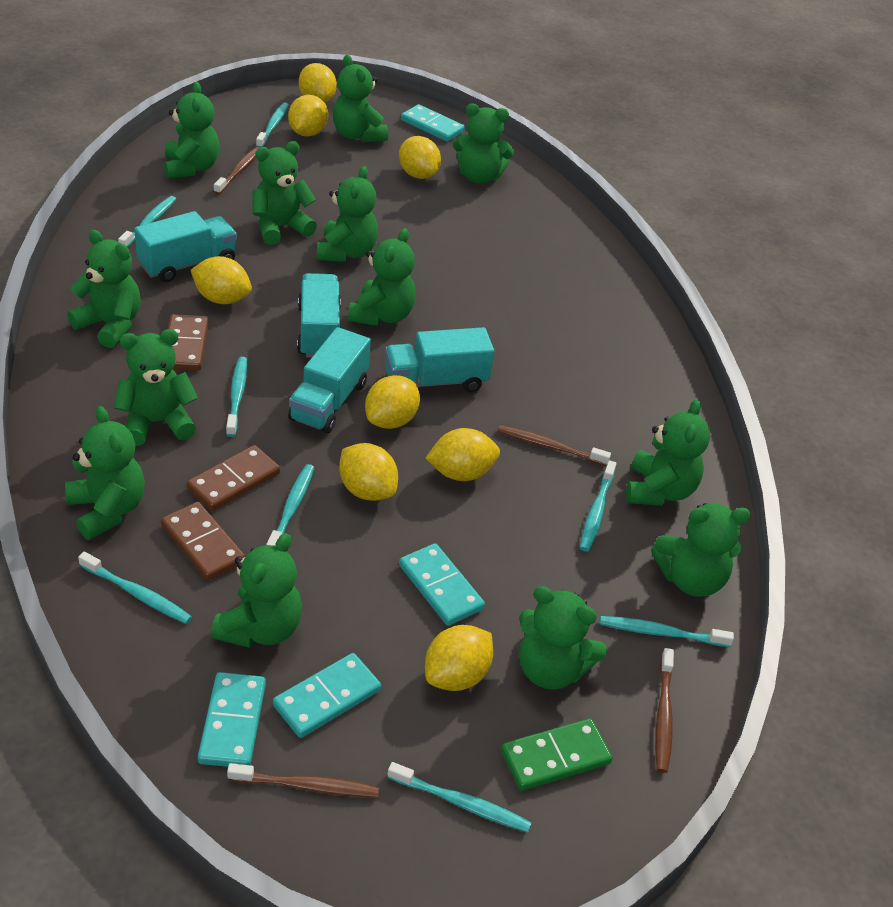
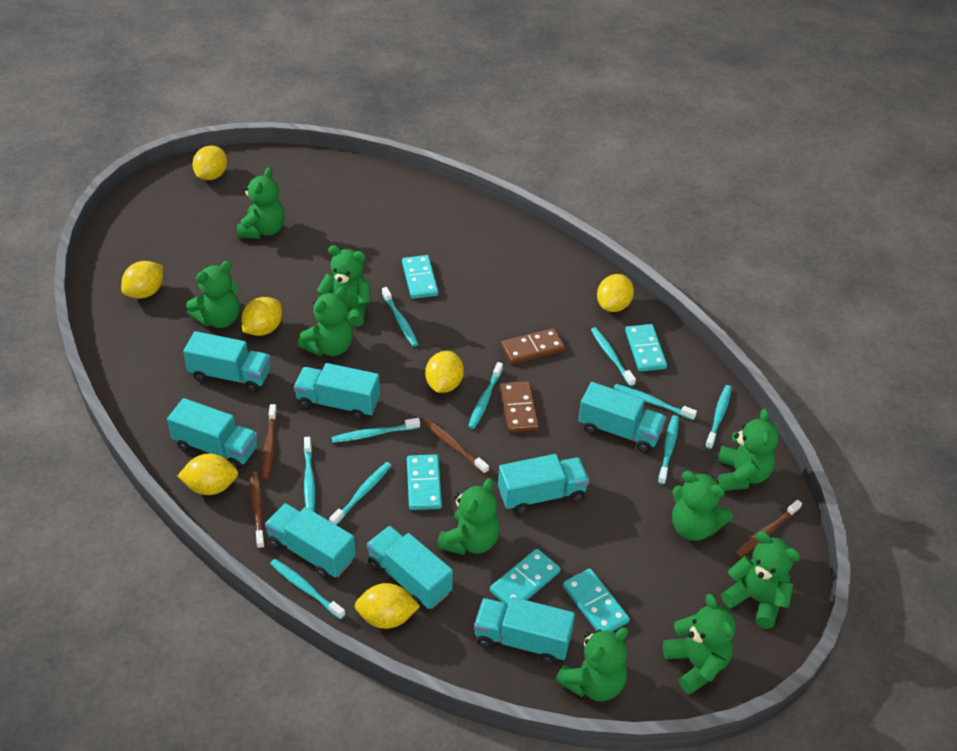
brown domino: 3 -> 2
green domino: 1 -> 0
green teddy bear: 13 -> 10
turquoise domino: 4 -> 5
turquoise toothbrush: 8 -> 10
turquoise truck: 4 -> 8
yellow lemon: 8 -> 7

